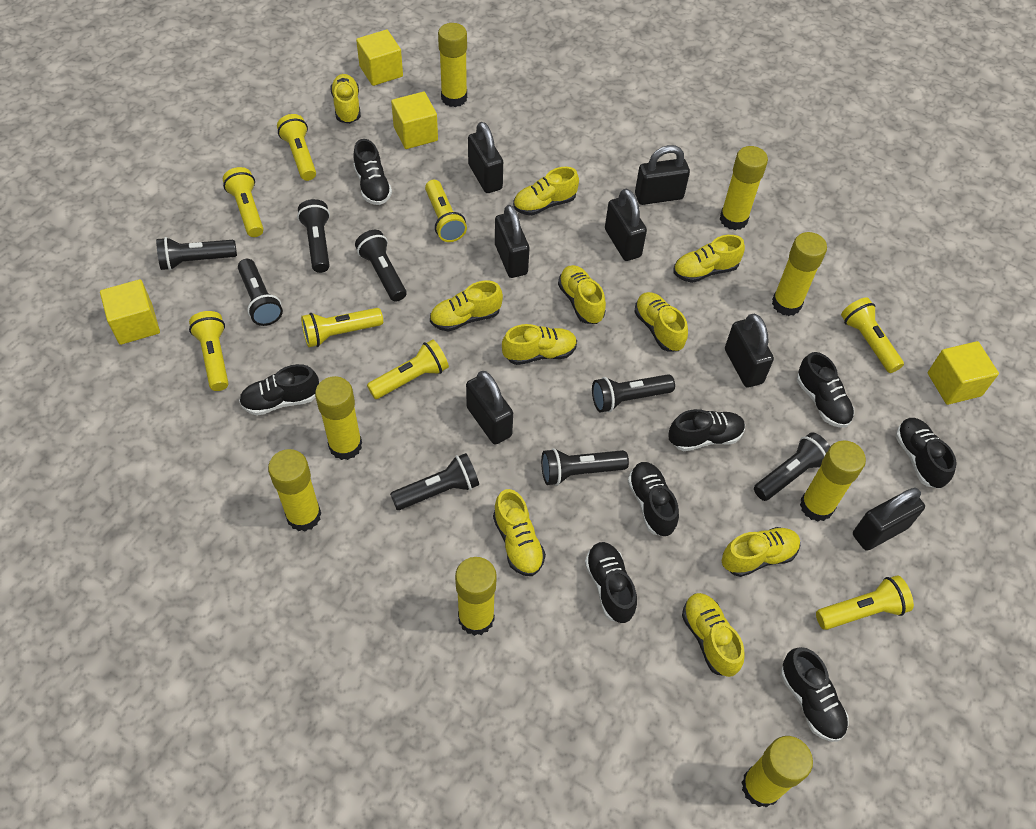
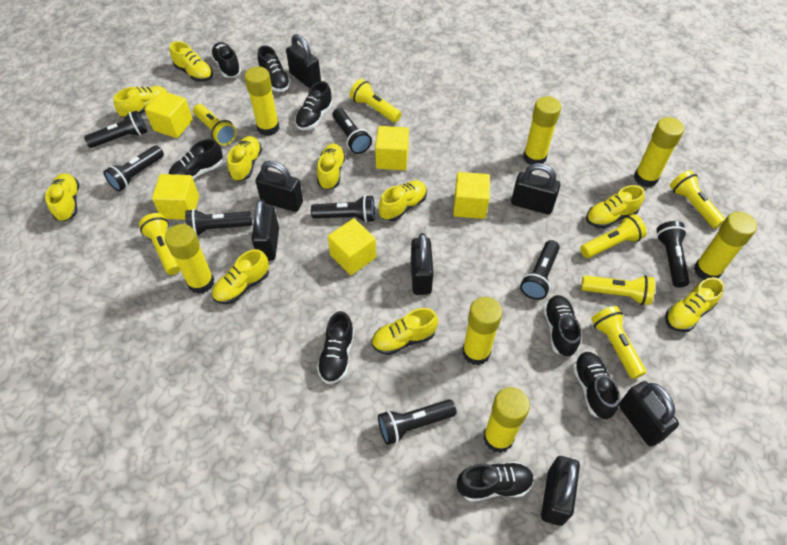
yellow cube: 4 -> 5
yellow flashlight: 8 -> 7
yellow glue stick: 8 -> 7

